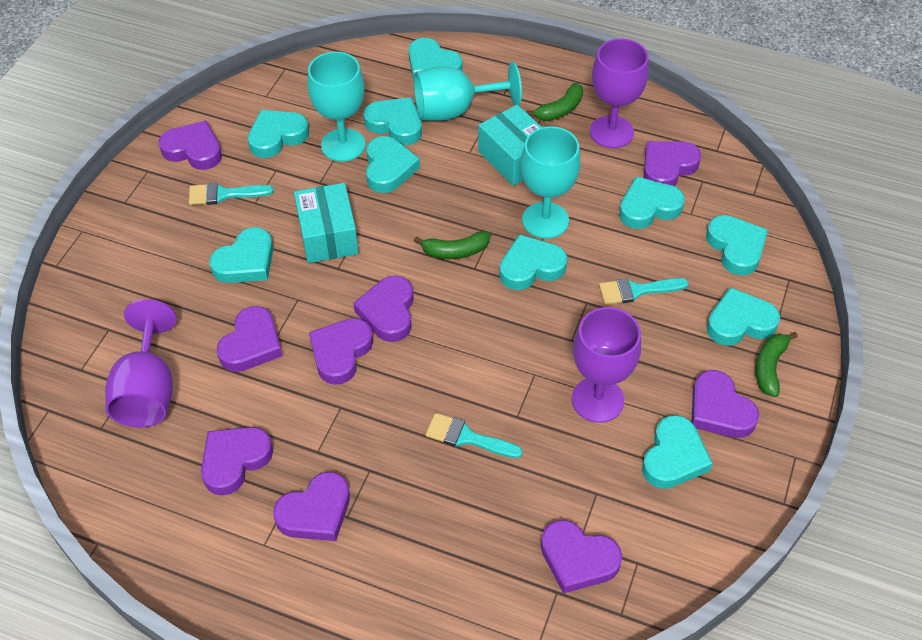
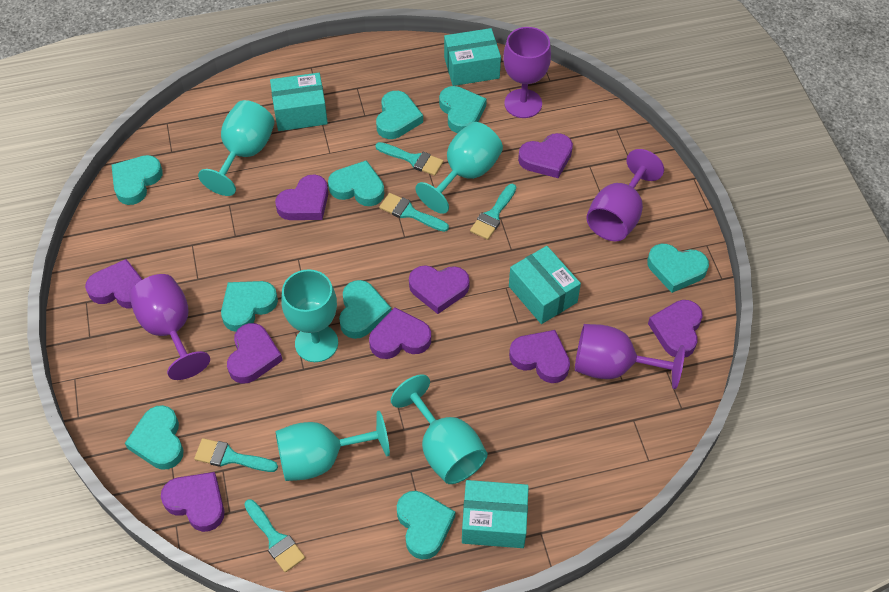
green banana: 3 -> 0
purple goblet: 3 -> 4
turquoise box: 2 -> 4
turquoise brush: 3 -> 5
turquoise goblet: 3 -> 5
turquoise heart: 10 -> 9

